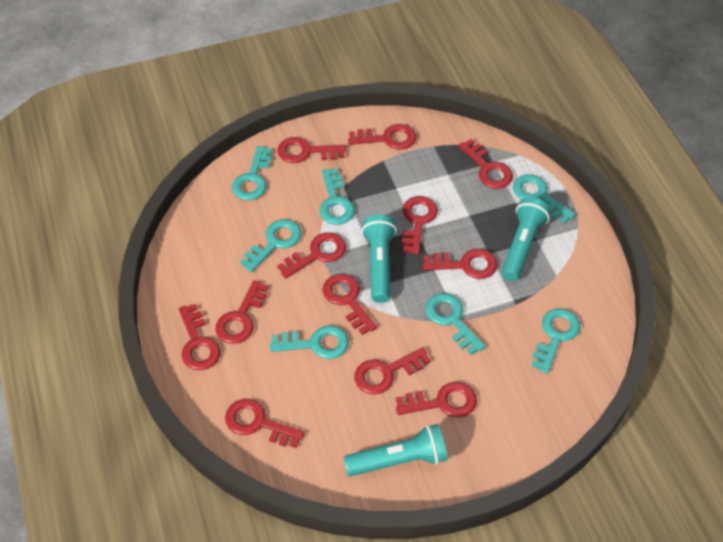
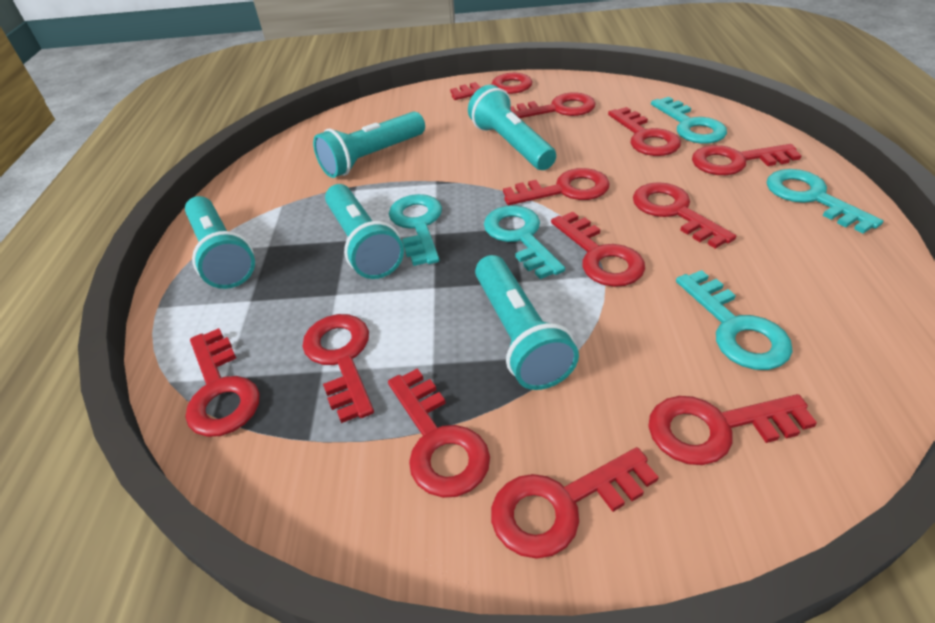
turquoise flashlight: 3 -> 5
turquoise key: 7 -> 5

